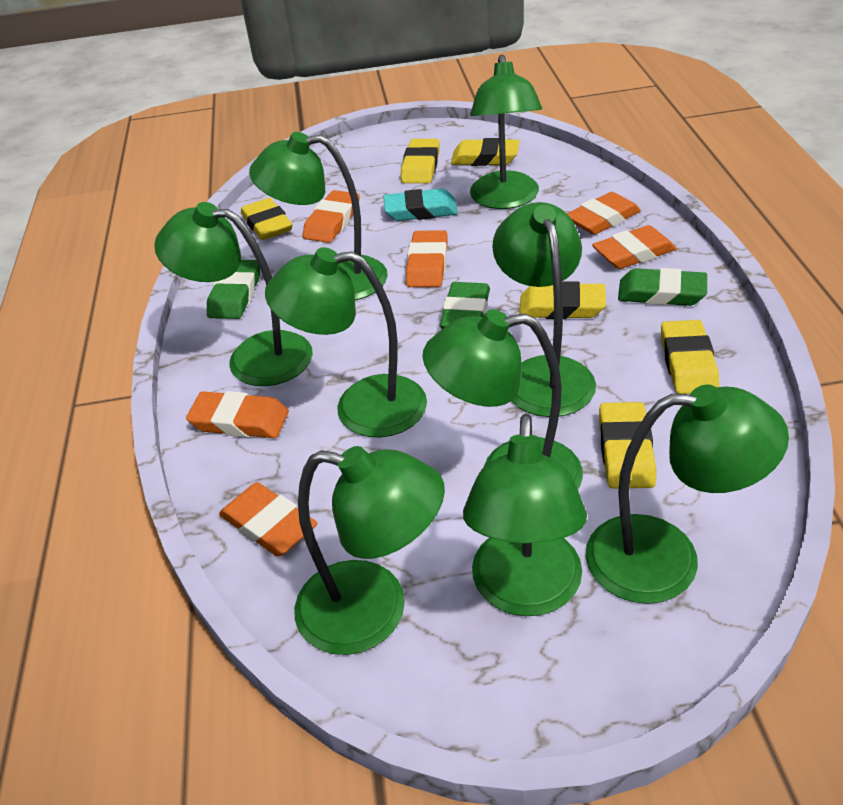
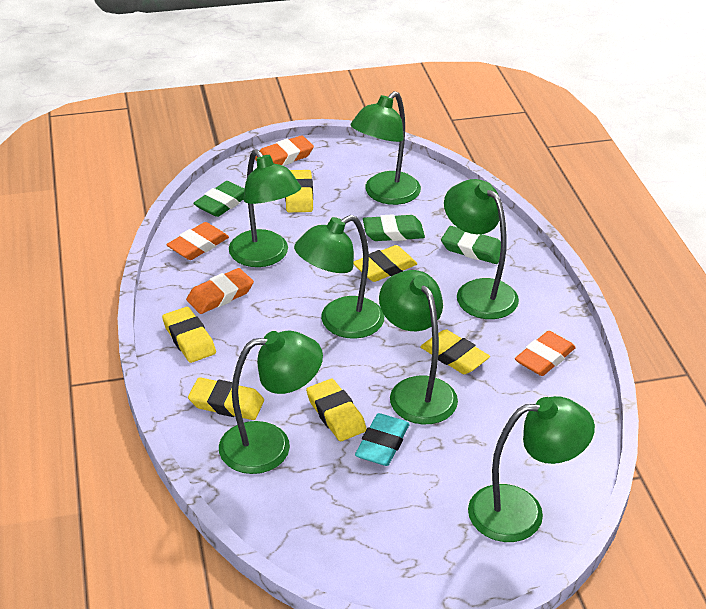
green lamp: 9 -> 7
orange eraser: 6 -> 4

